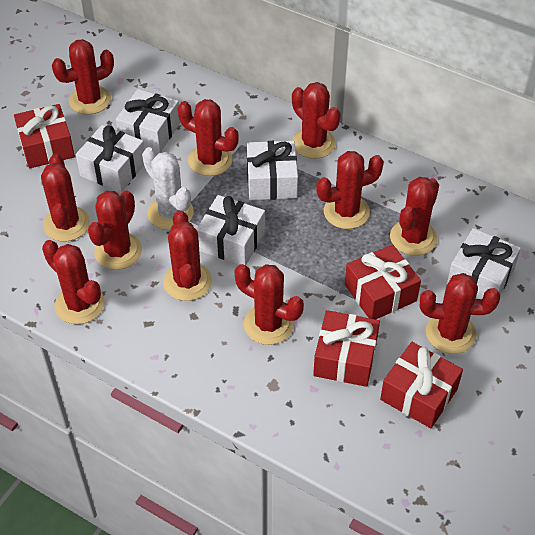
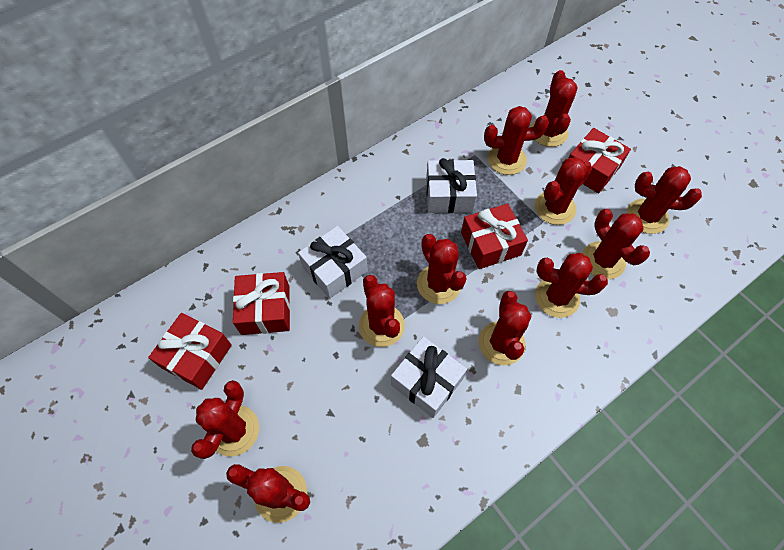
white cactus: 1 -> 0
white gift: 5 -> 3

